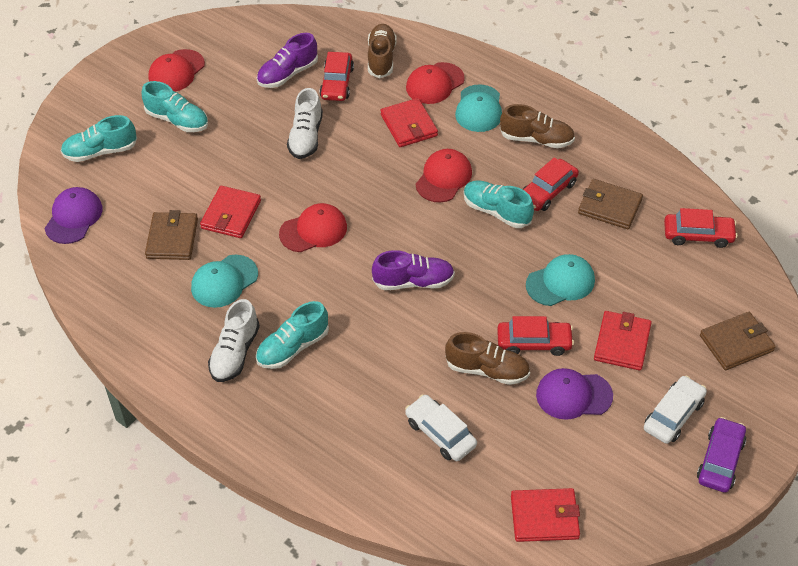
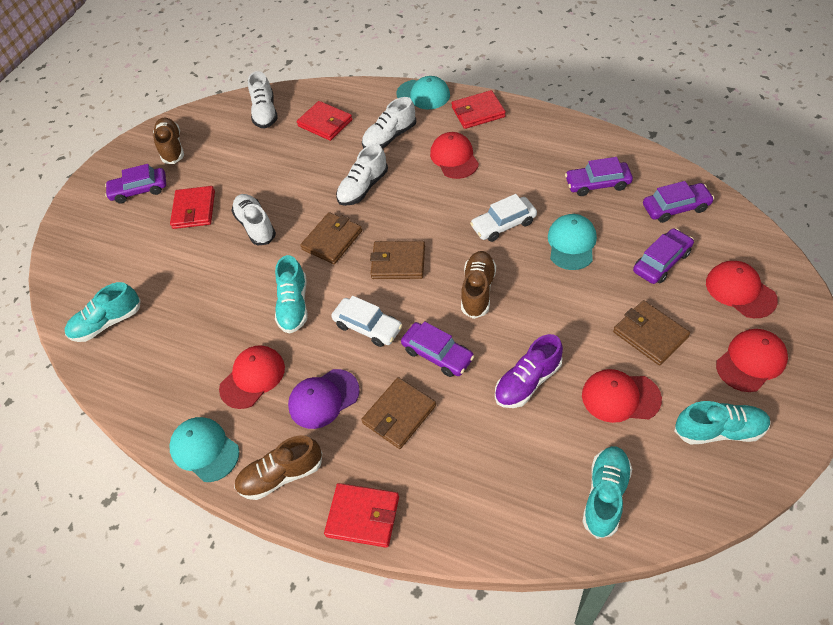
brown wallet: 3 -> 4
purple cap: 2 -> 1
purple car: 1 -> 5
purple shoe: 2 -> 1
red cap: 4 -> 5
red car: 4 -> 0
white shoe: 2 -> 4

